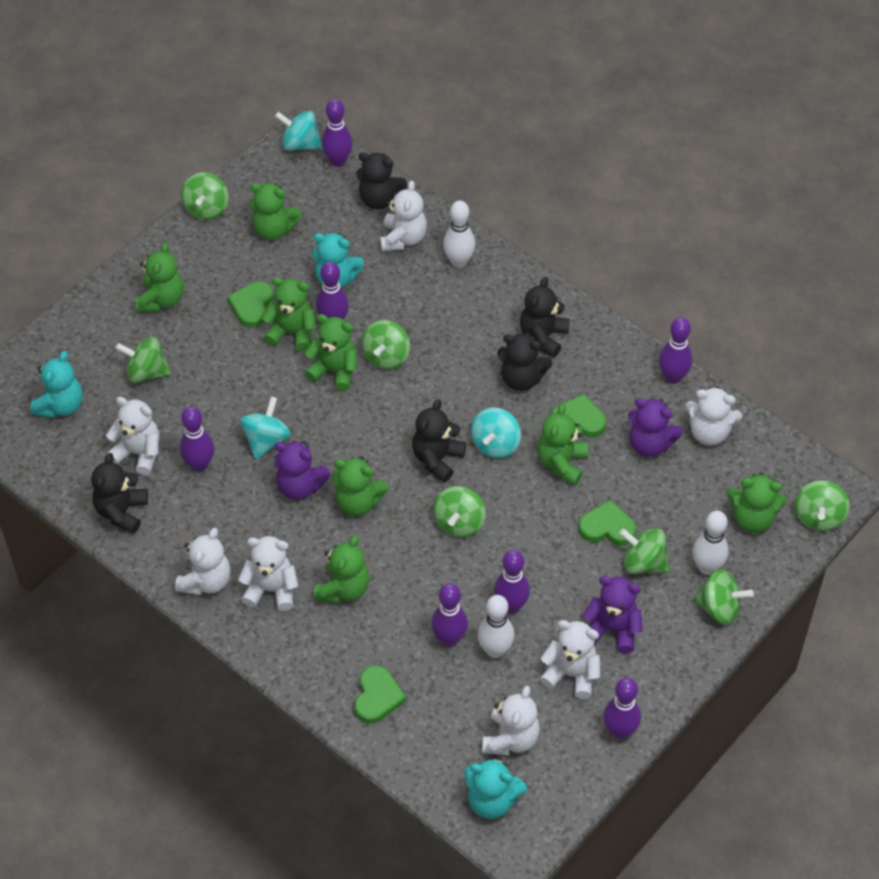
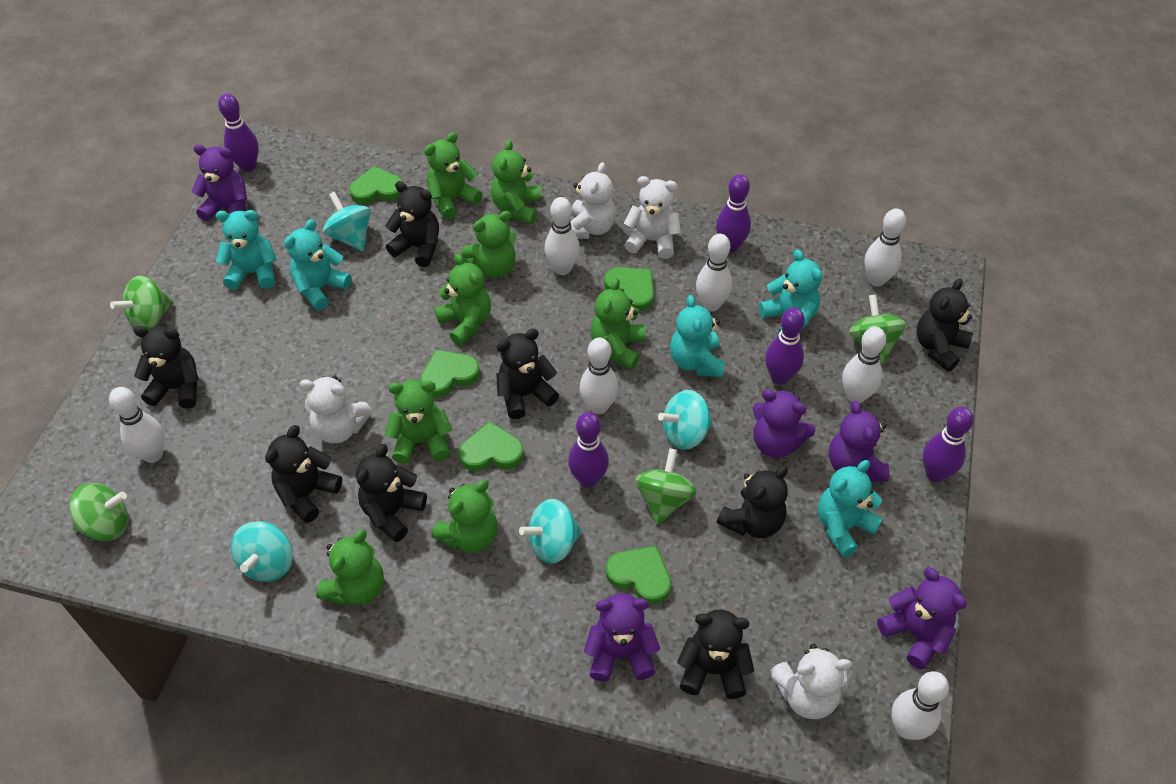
black teddy bear: 5 -> 8
green heart: 4 -> 5
green spinning top: 7 -> 4
purple bowling pin: 7 -> 5
purple teddy bear: 3 -> 5
turquoise spinning top: 3 -> 4
turquoise teddy bear: 3 -> 5
white bowling pin: 3 -> 7
white teddy bear: 7 -> 4

